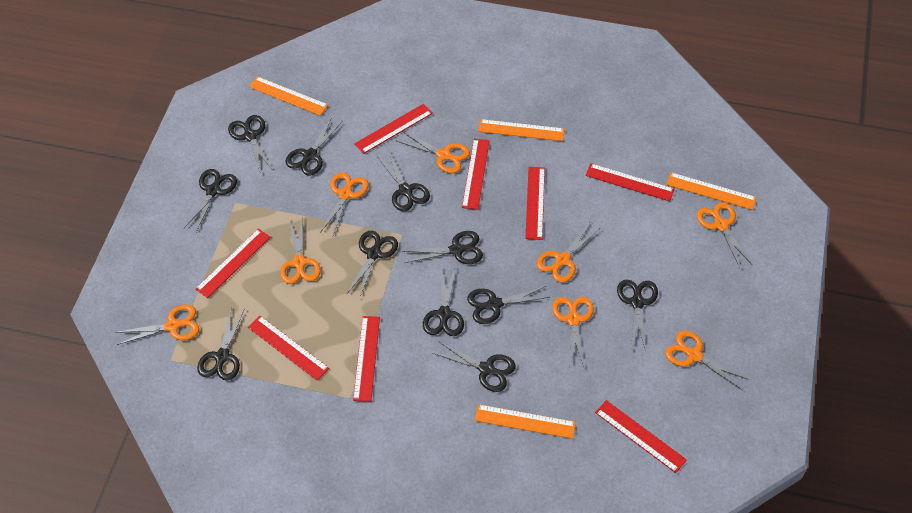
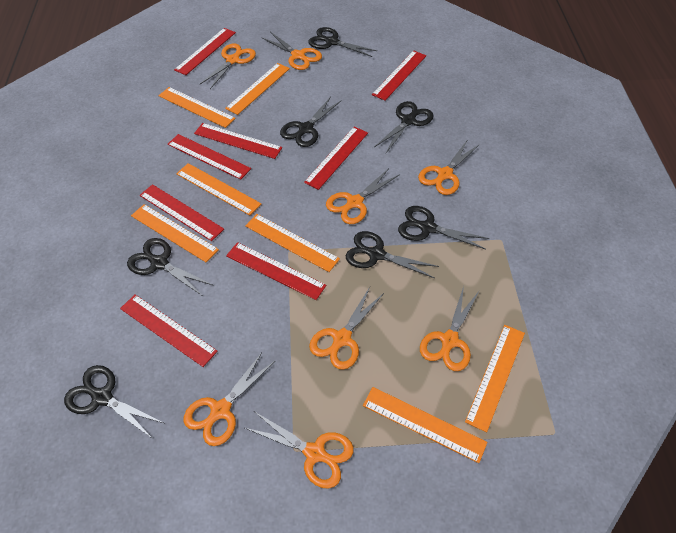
black scissors: 11 -> 7
orange ruler: 4 -> 7

